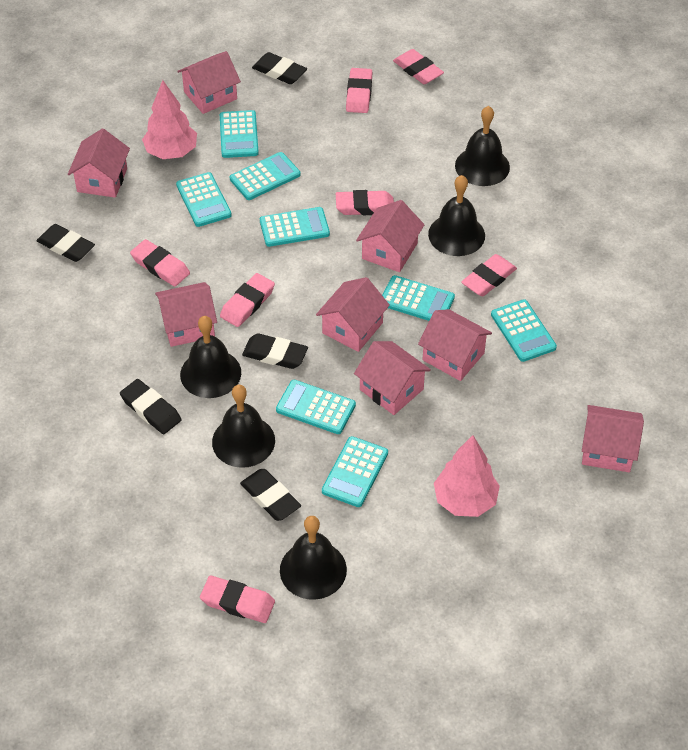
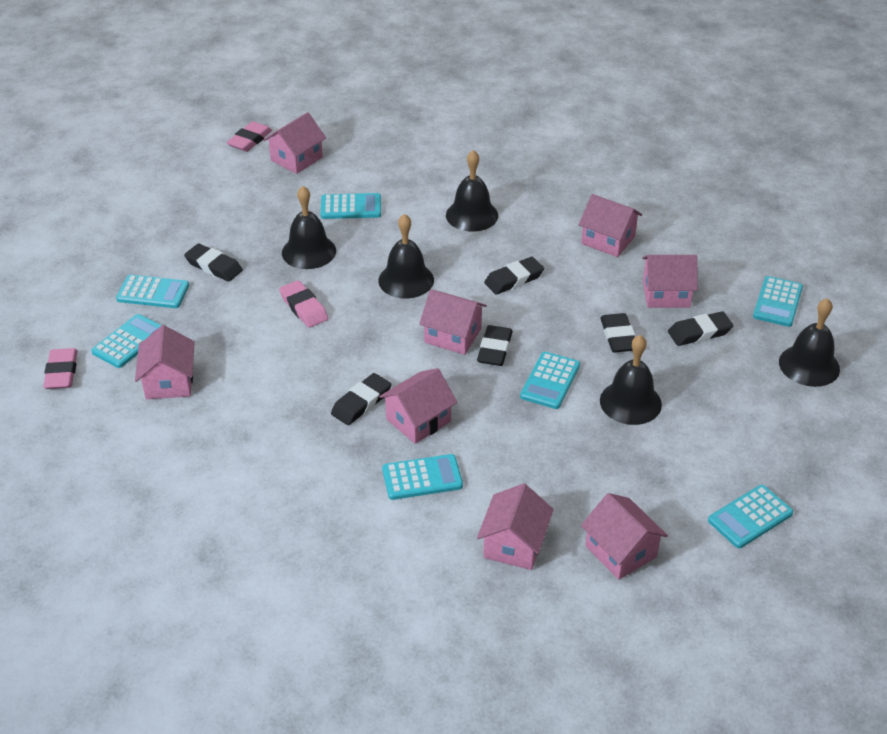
black eraser: 5 -> 6
pink eraser: 7 -> 3
pink tree: 2 -> 0
turquoise calculator: 8 -> 7

